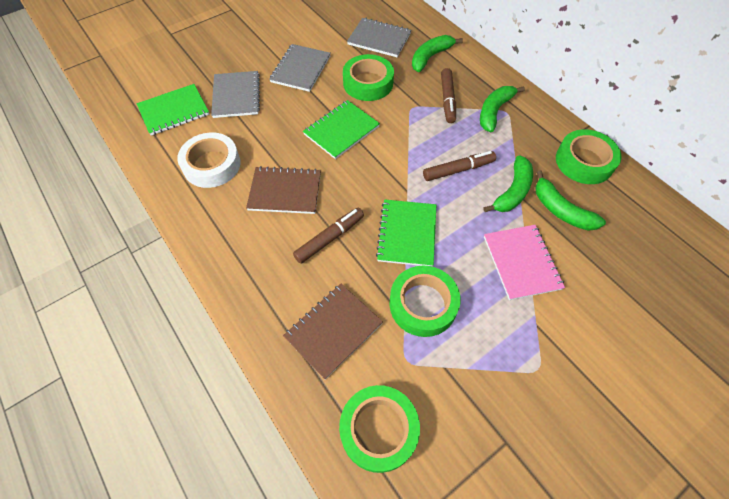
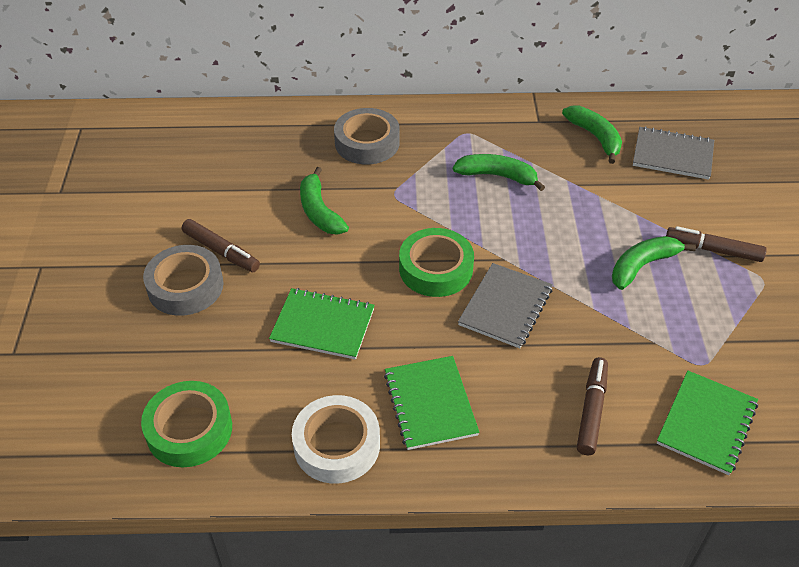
brown notebook: 2 -> 0
green tape: 4 -> 2
grey notebook: 3 -> 2
grey tape: 0 -> 2
pink notebook: 1 -> 0

